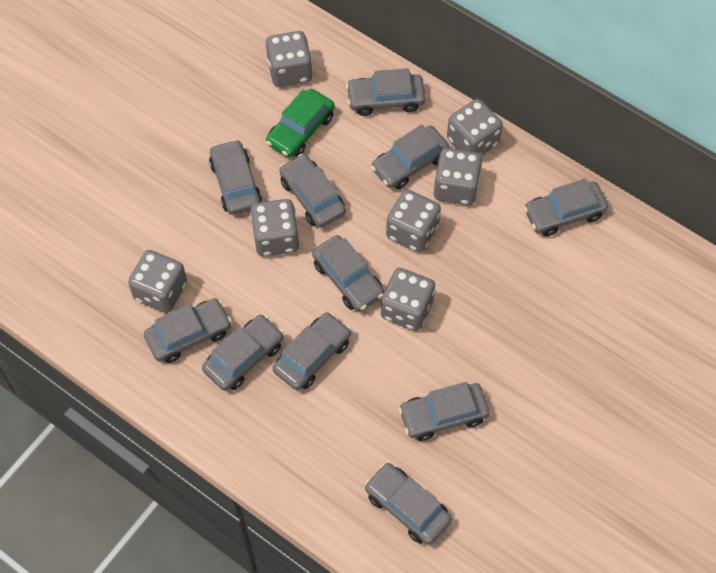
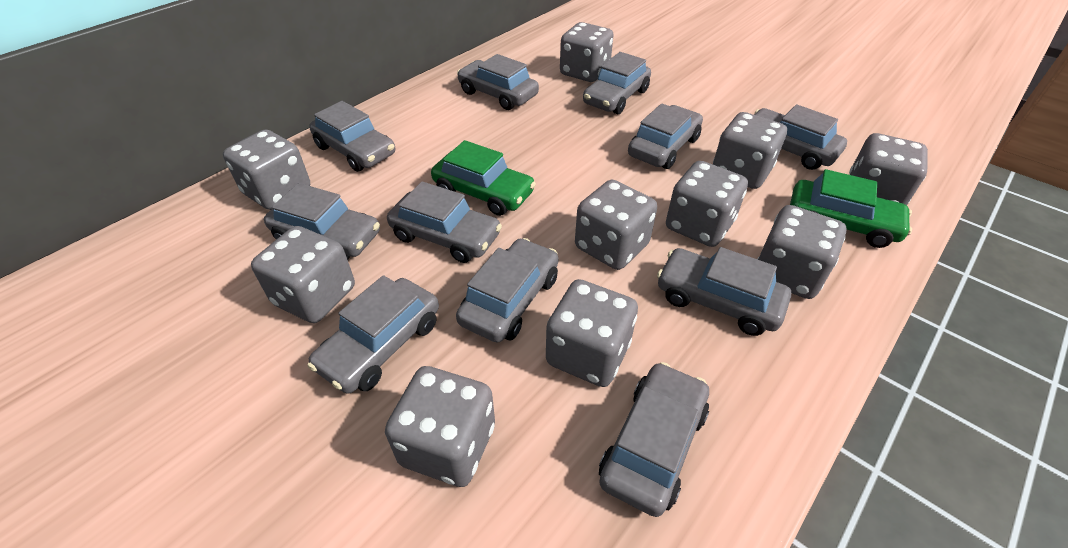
green car: 1 -> 2
grey dice: 7 -> 10

